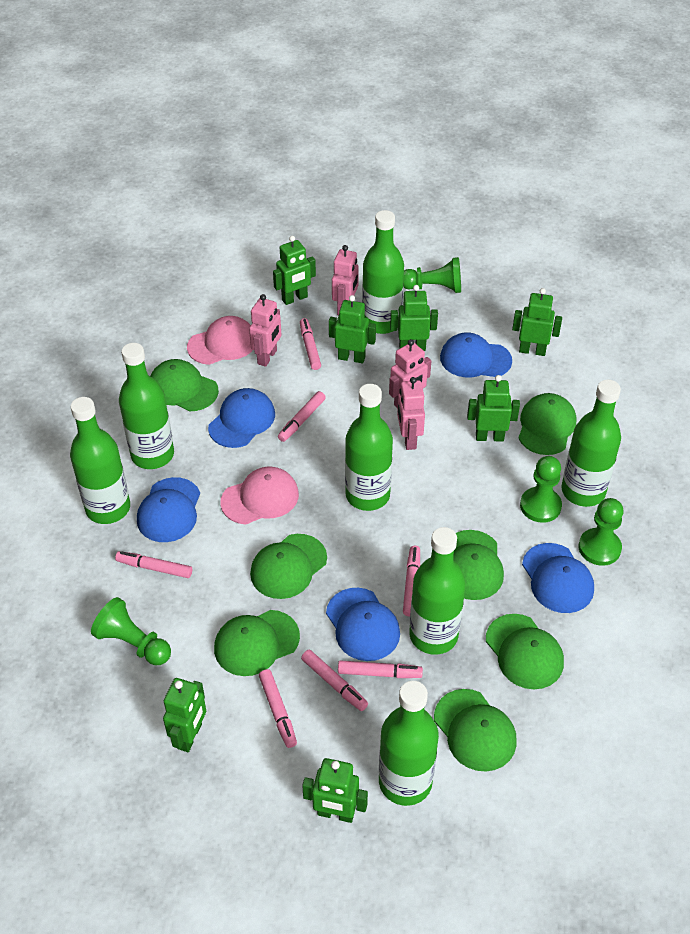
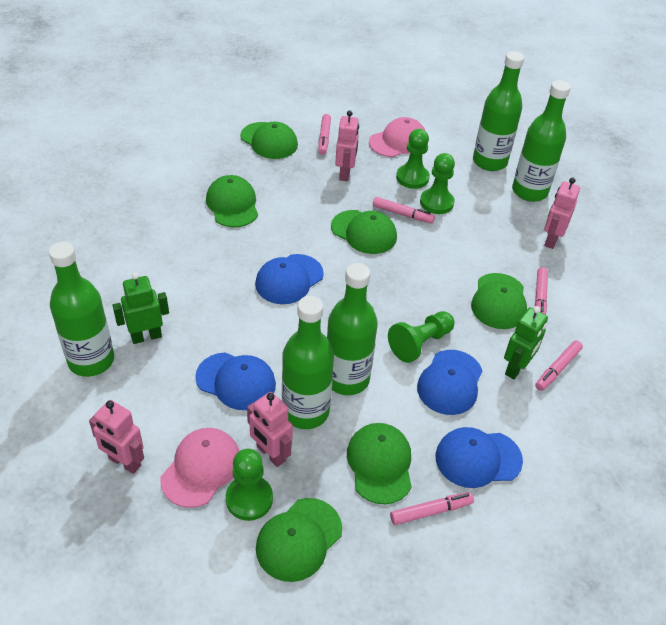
blue cap: 5 -> 4
green bottle: 7 -> 5
green cap: 7 -> 6
green robot: 7 -> 2
pink marker: 7 -> 5

